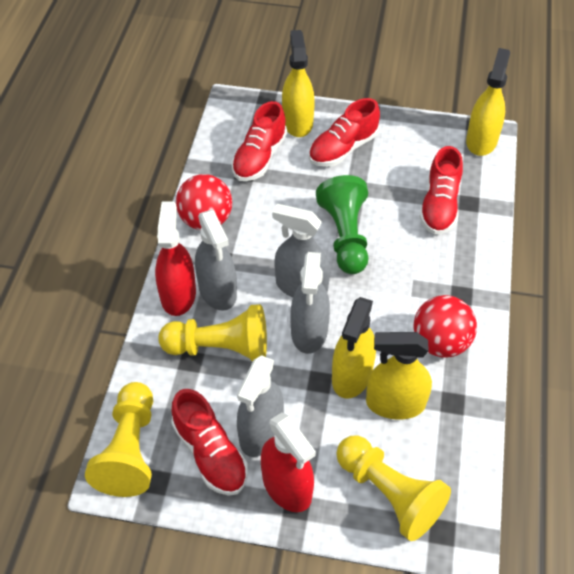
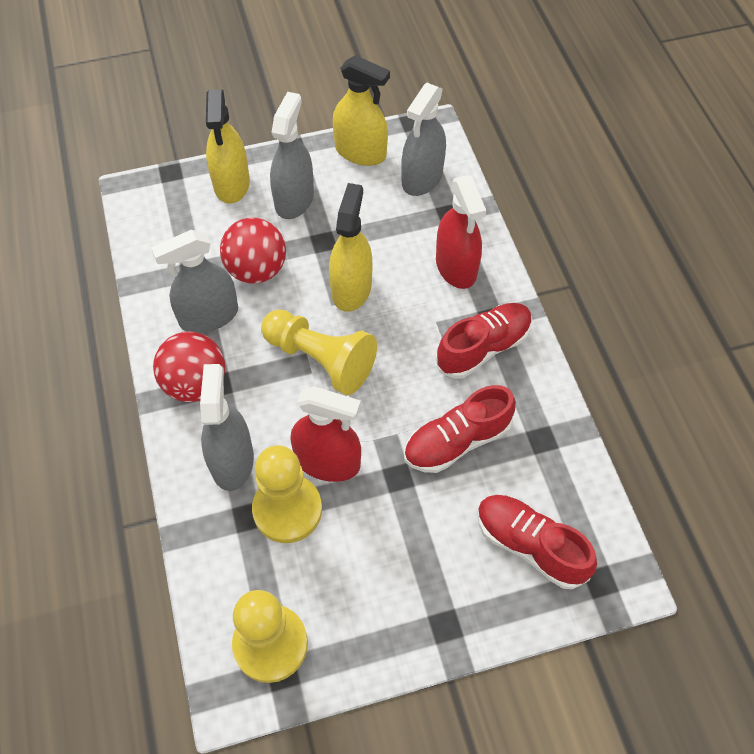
green pawn: 1 -> 0
red shoe: 4 -> 3
yellow spray bottle: 4 -> 3

